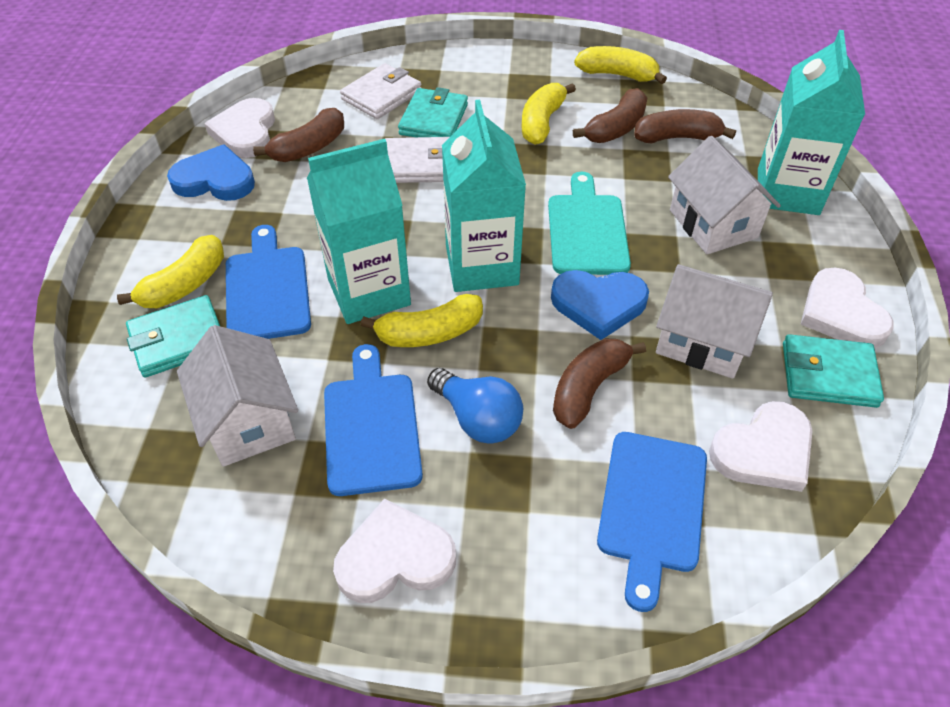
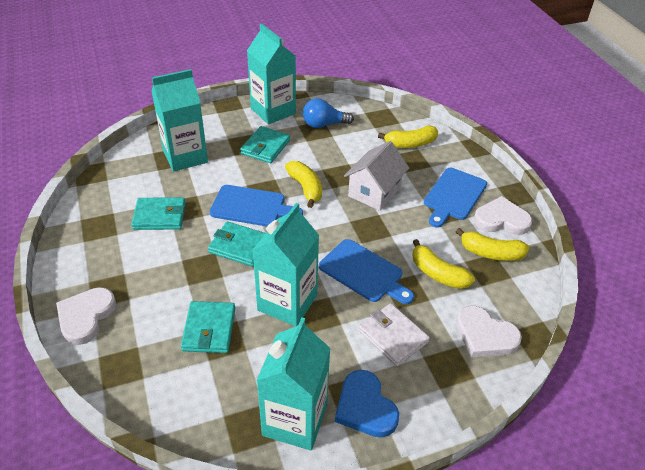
blue heart: 2 -> 1
brown banana: 4 -> 0
turquoise carton: 3 -> 4
turquoise cutting board: 1 -> 0
turquoise wallet: 3 -> 4
white heart: 4 -> 3
white house: 3 -> 1
white wallet: 2 -> 1

